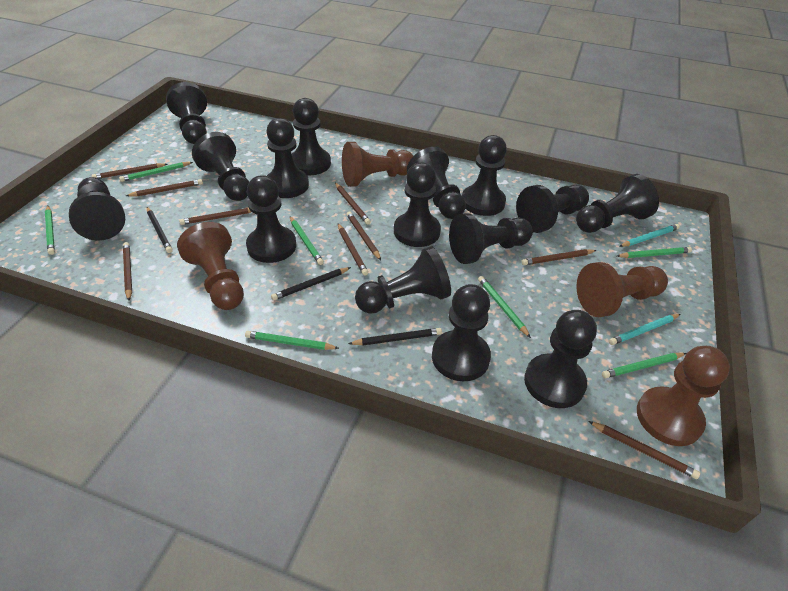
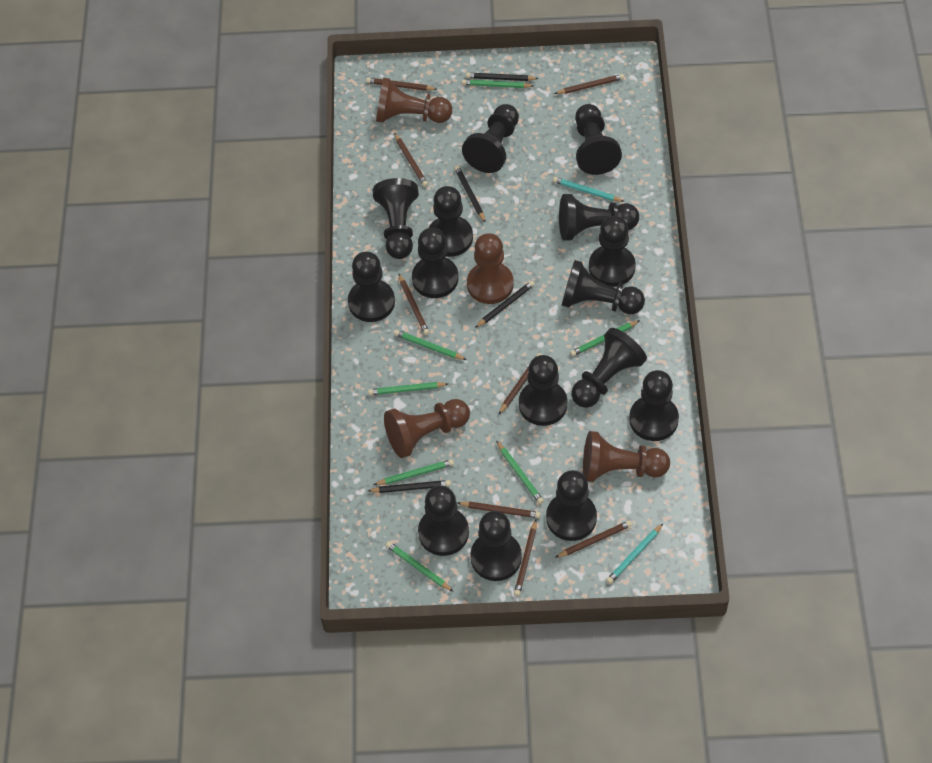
black pencil: 3 -> 4
brown pencil: 9 -> 8

